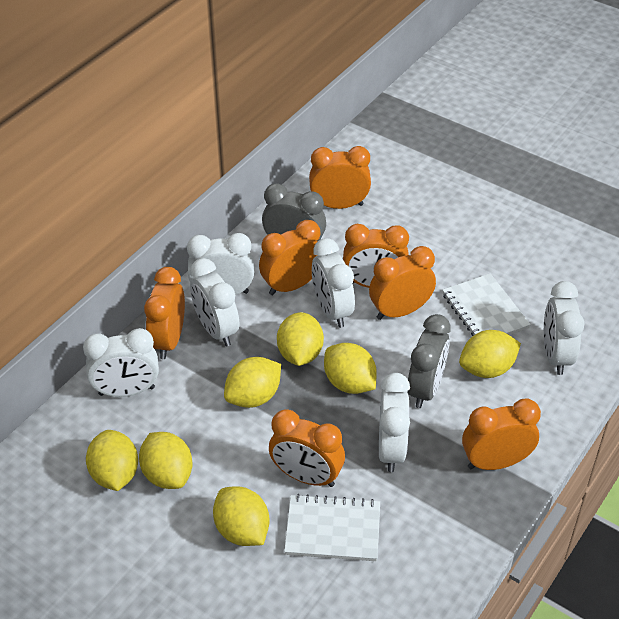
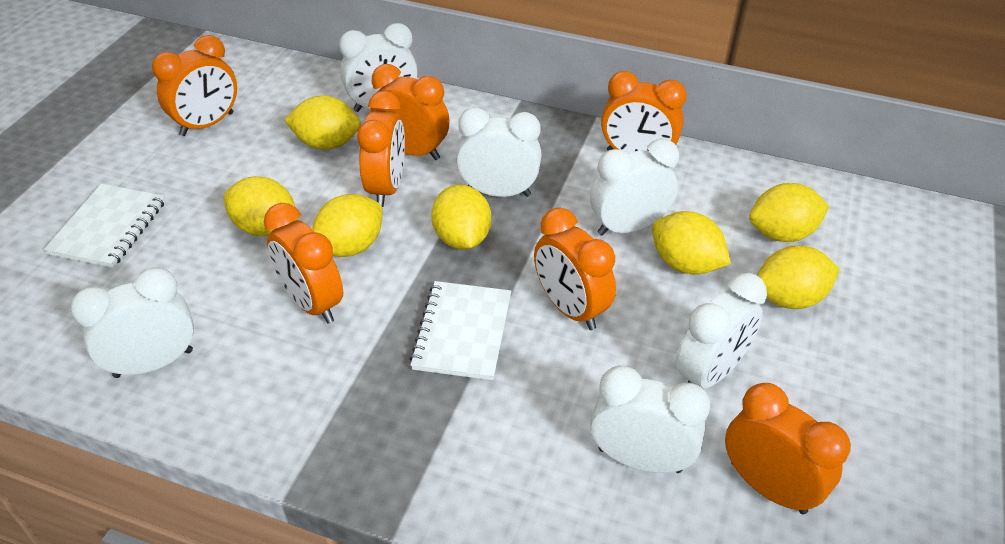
grey clock: 2 -> 0

